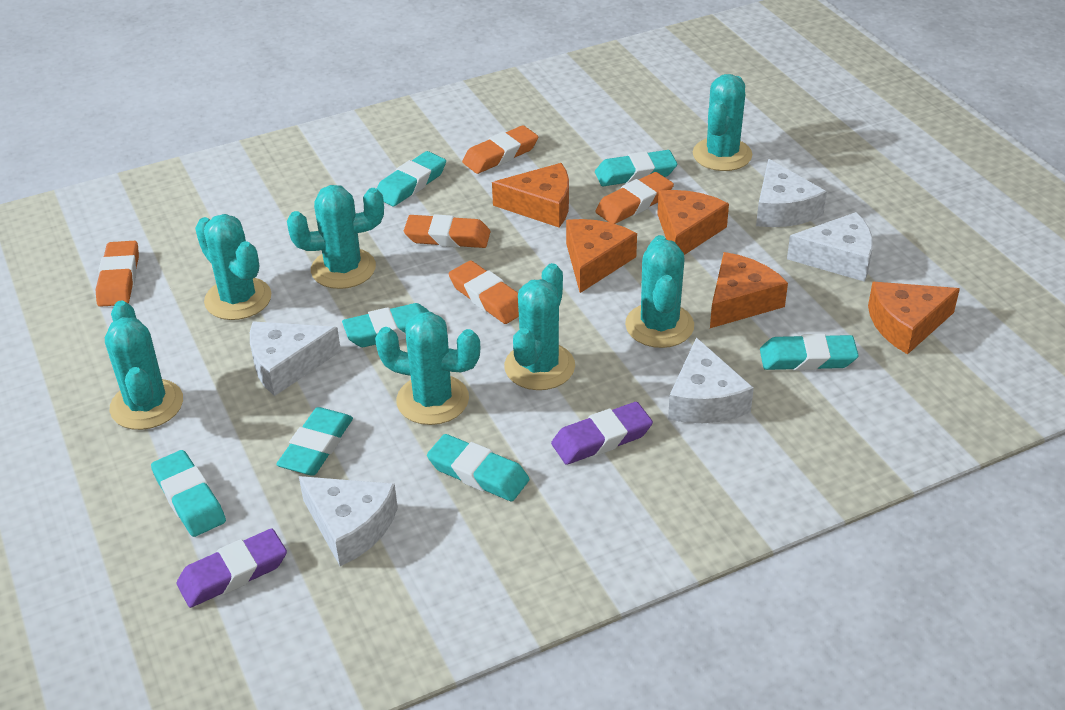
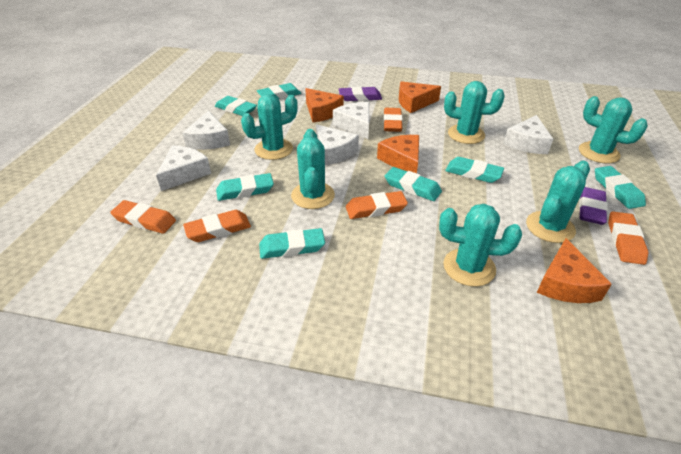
orange cheese: 5 -> 4
turquoise cactus: 7 -> 6

